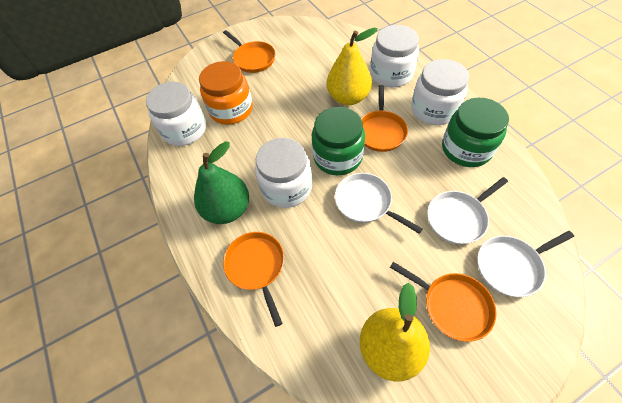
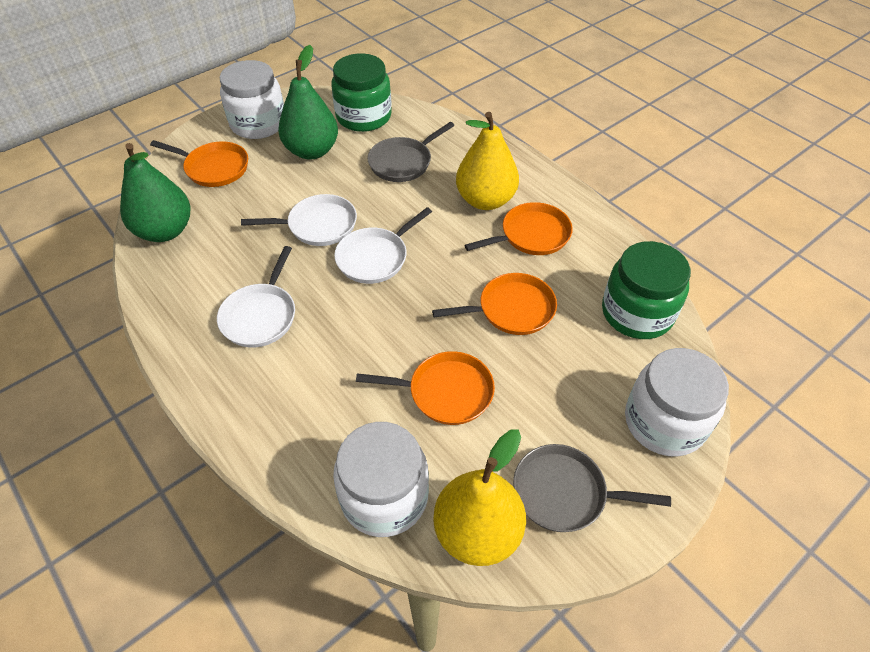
green pear: 1 -> 2
grey pan: 0 -> 2
orange jar: 1 -> 0
white jar: 4 -> 3

